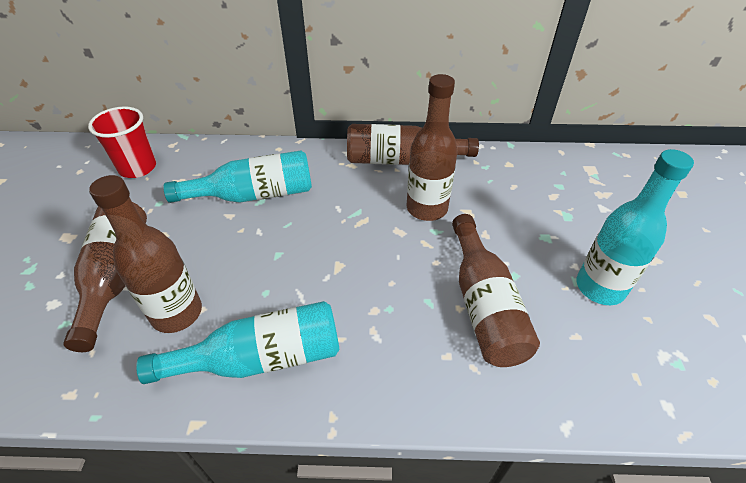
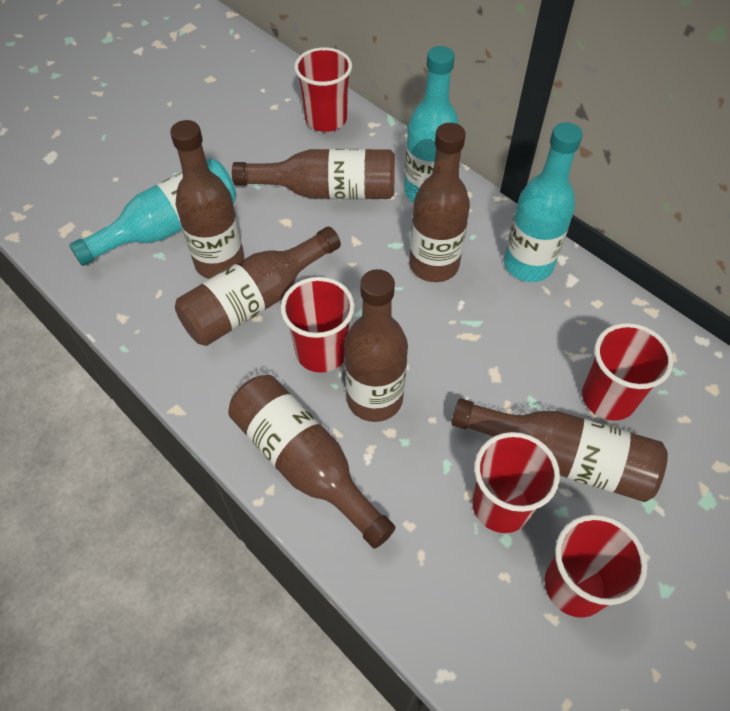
brown bottle: 5 -> 7
red cup: 1 -> 5

